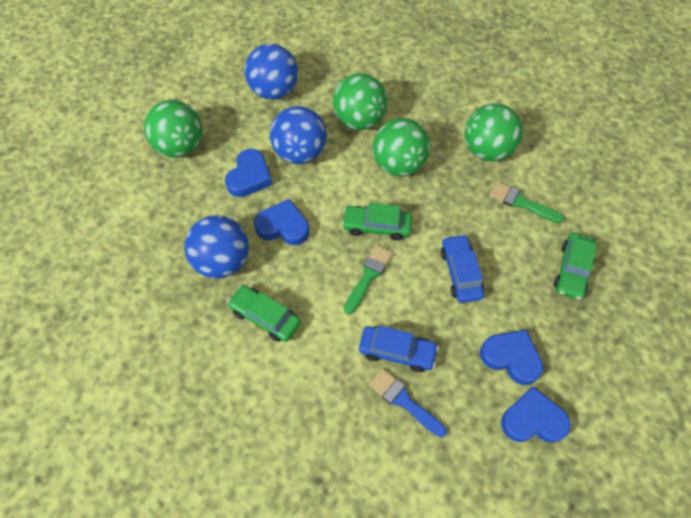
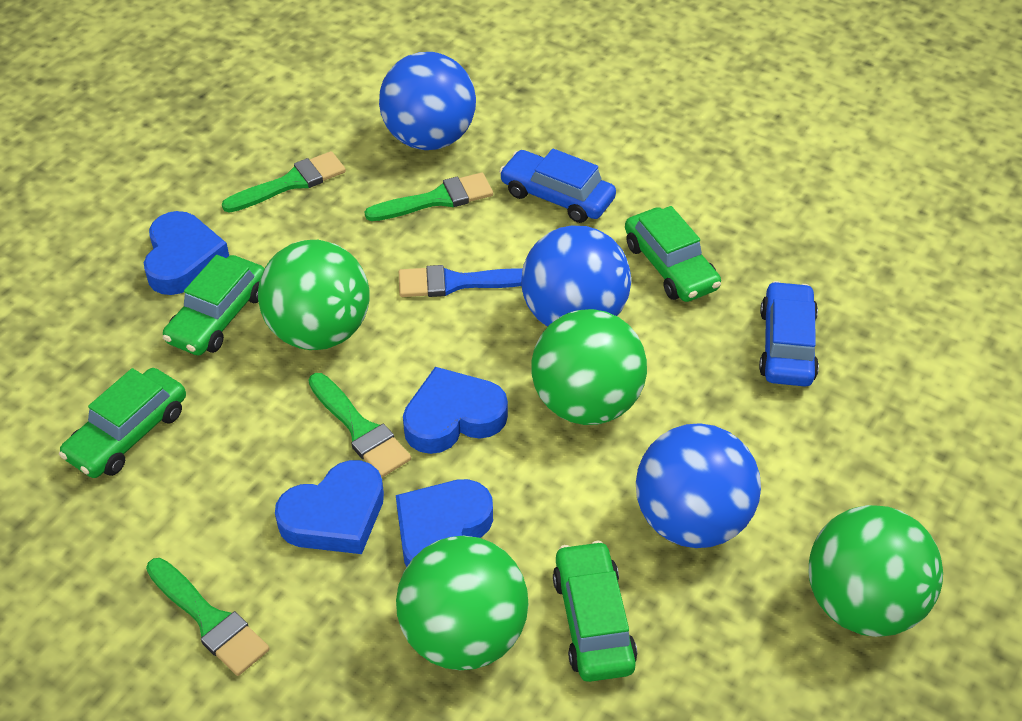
green brush: 2 -> 4
green car: 3 -> 4

